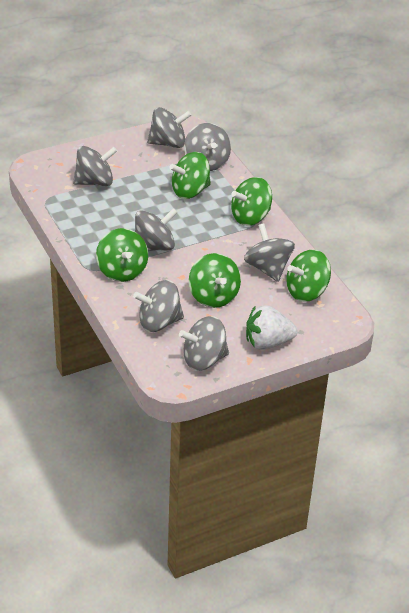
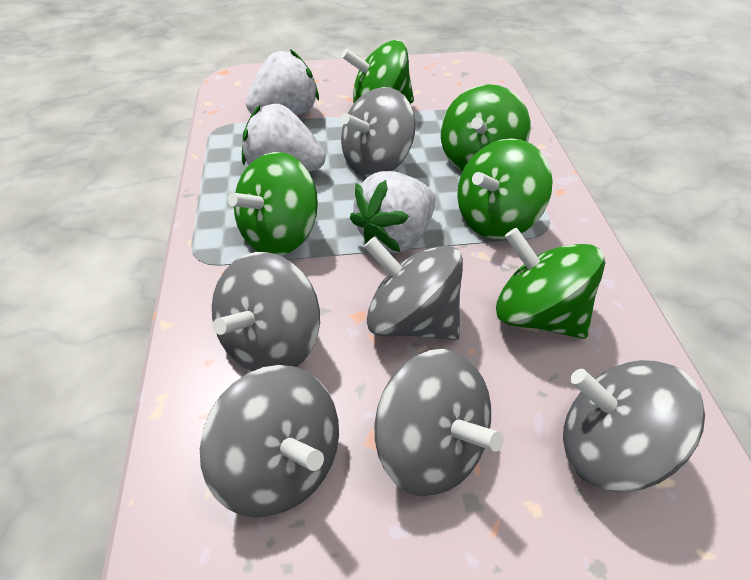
grey spinning top: 7 -> 6
white strawberry: 1 -> 3

